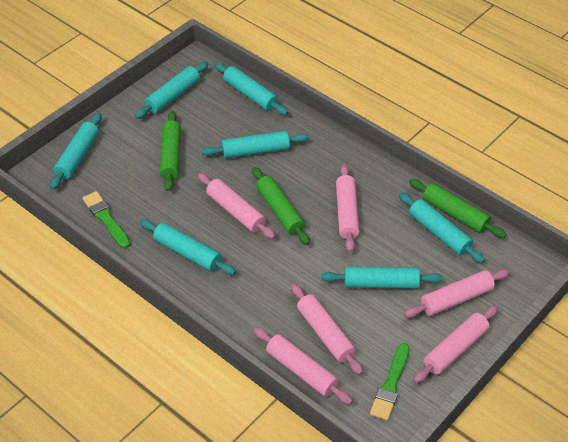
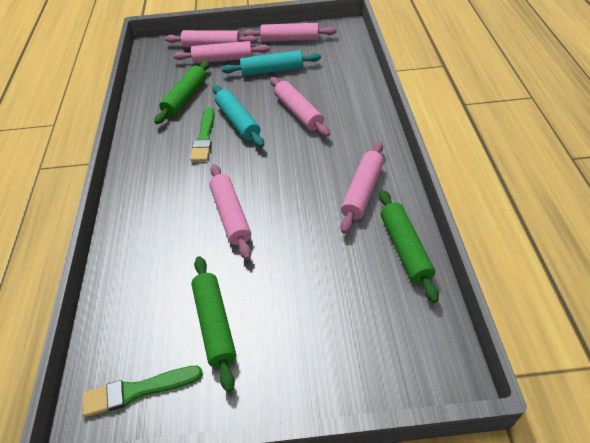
turquoise rolling pin: 7 -> 2

